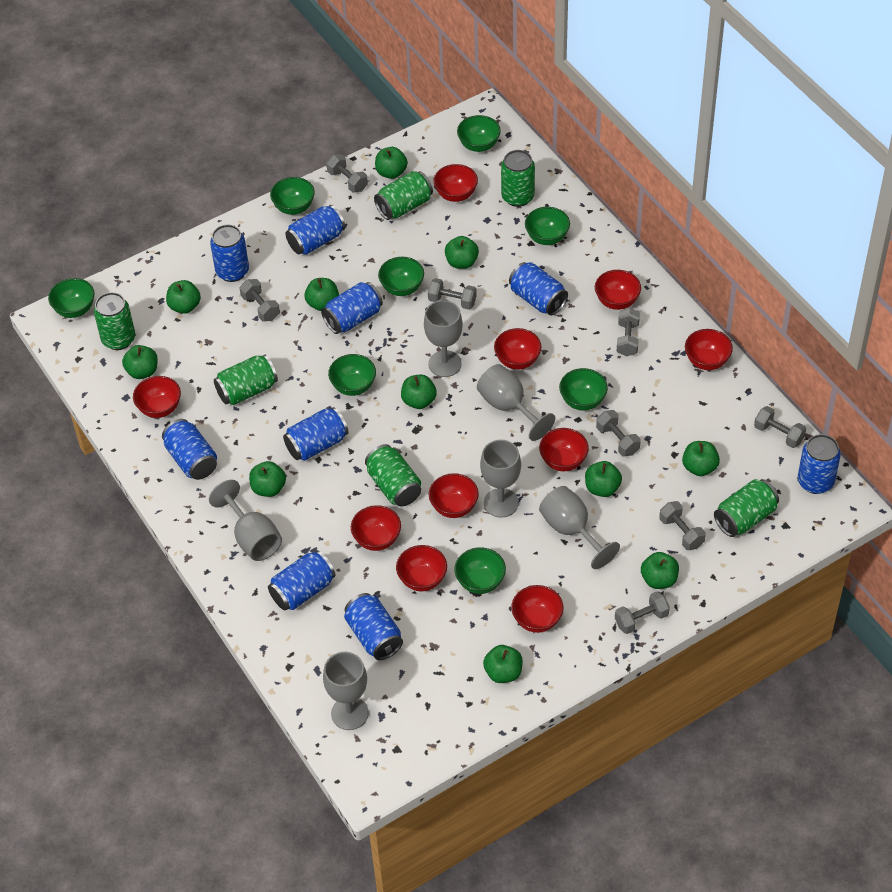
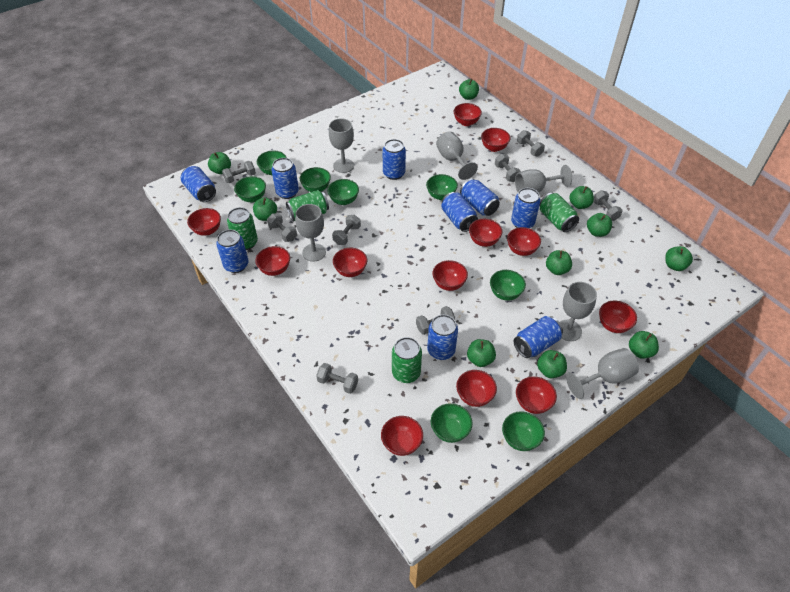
green apple: 11 -> 10
green can: 6 -> 4
red bowl: 10 -> 12

